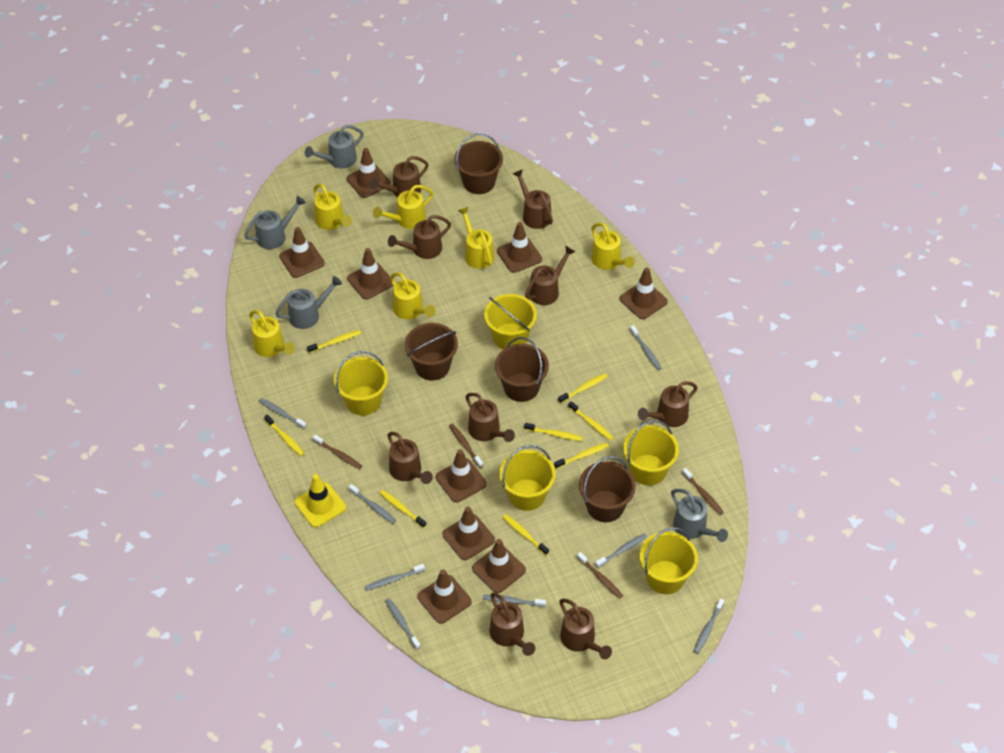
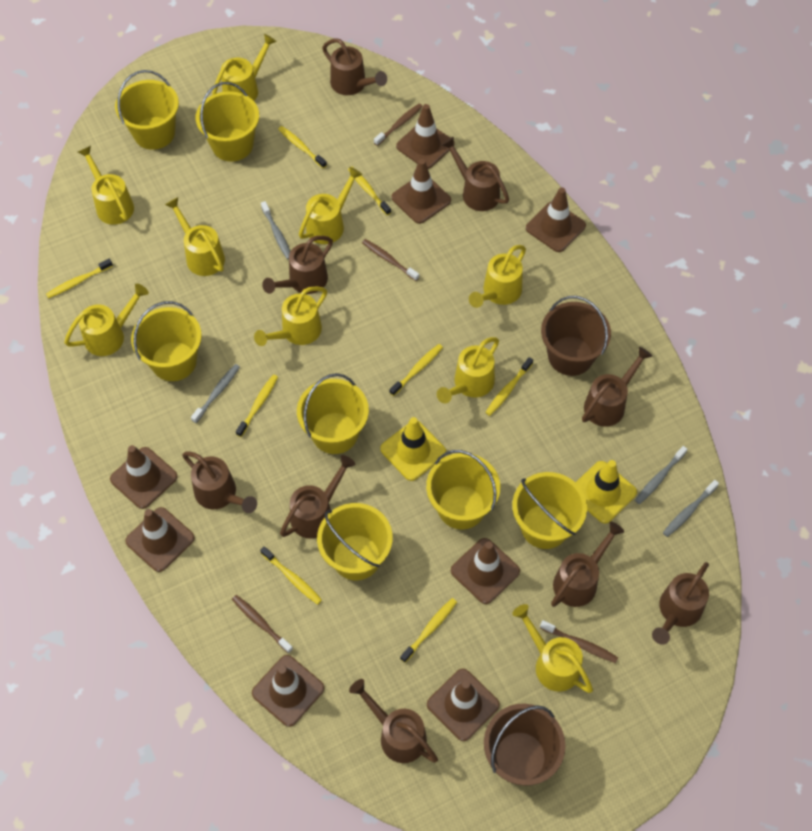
brown bucket: 4 -> 2
brown traffic cone: 9 -> 8
grey toothbrush: 8 -> 4
grey watering can: 4 -> 0
yellow bucket: 5 -> 7
yellow traffic cone: 1 -> 2
yellow watering can: 6 -> 9

